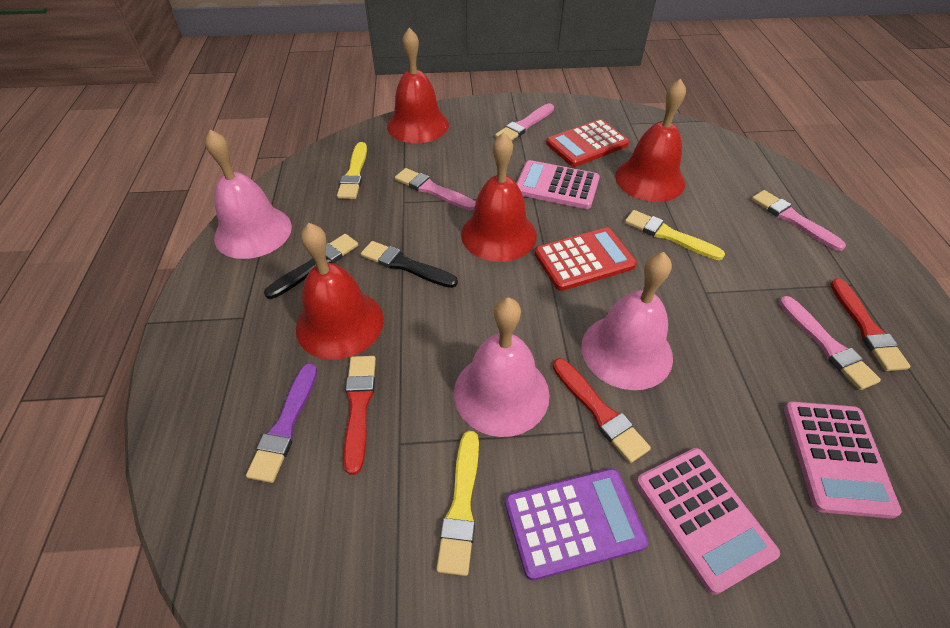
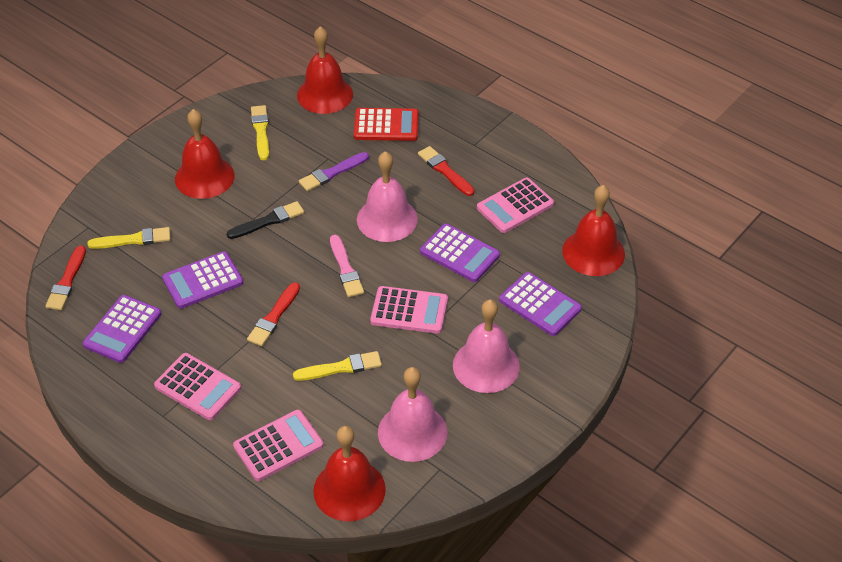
black brush: 2 -> 1
pink brush: 4 -> 1
pink calculator: 3 -> 4
purple calculator: 1 -> 4
red calculator: 2 -> 1

